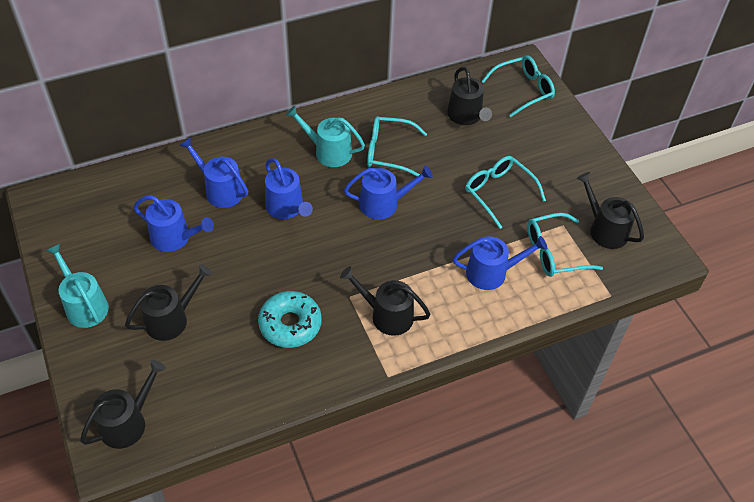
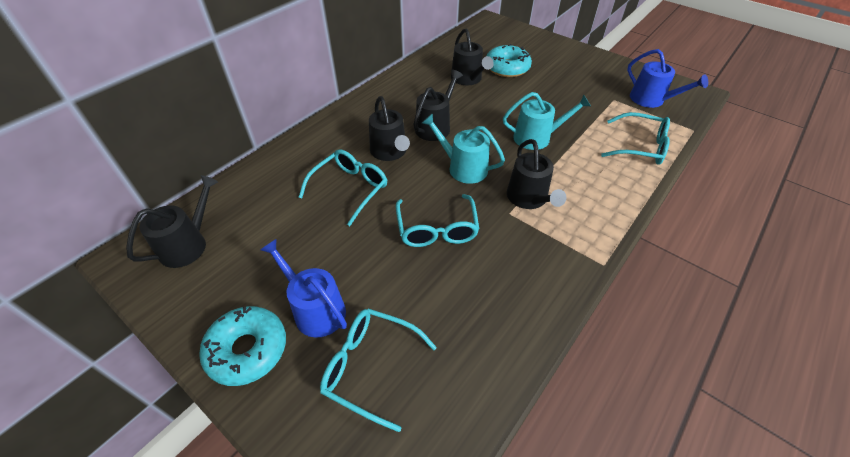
blue watering can: 5 -> 2
turquoise donut: 1 -> 2

